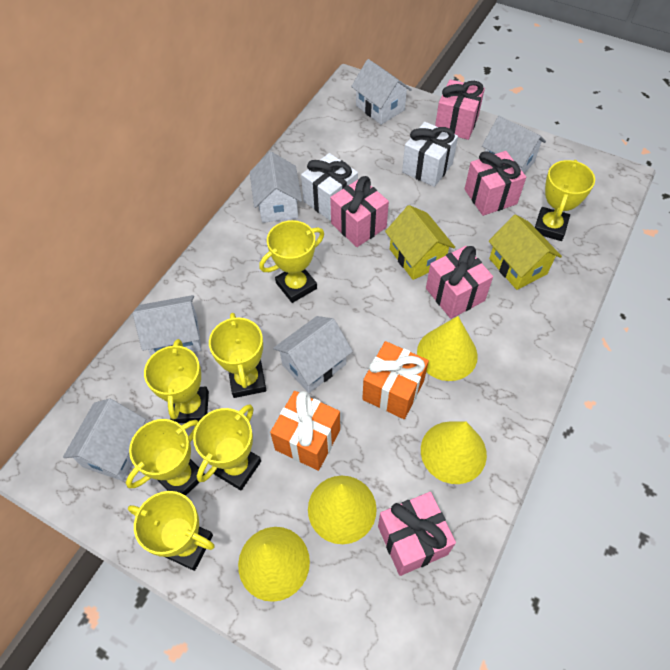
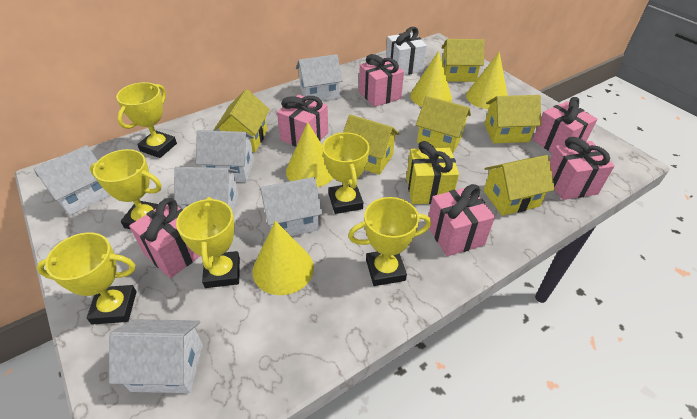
orange gift: 2 -> 0
pink gift: 5 -> 6
white gift: 2 -> 1
yellow gift: 0 -> 1
yellow house: 2 -> 6
yellow trophy: 7 -> 6

